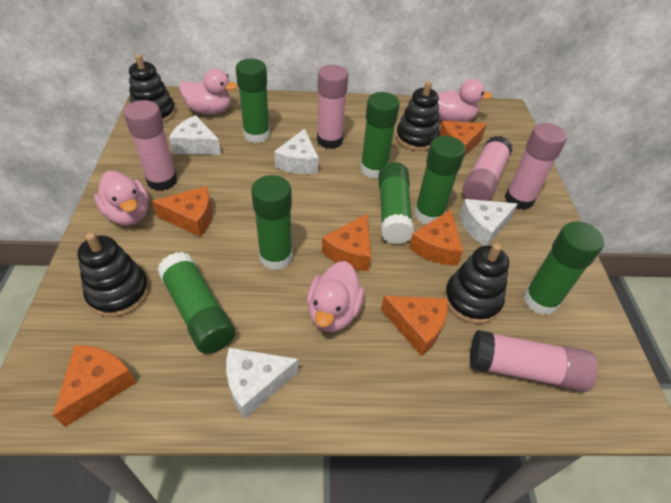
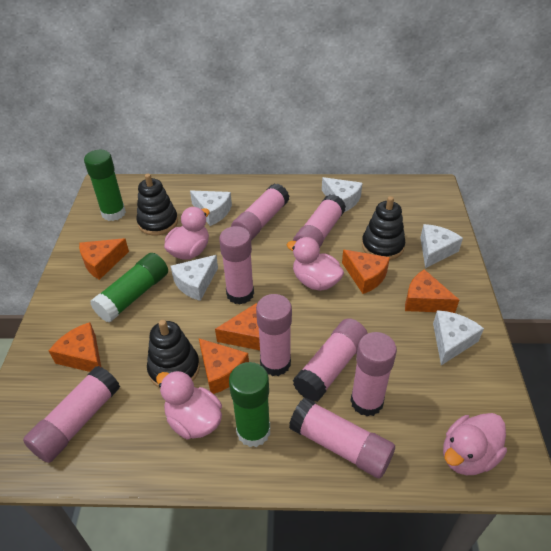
black stacking toy: 4 -> 3
green glue stick: 7 -> 3
pink glue stick: 5 -> 8
white cheese: 4 -> 5

